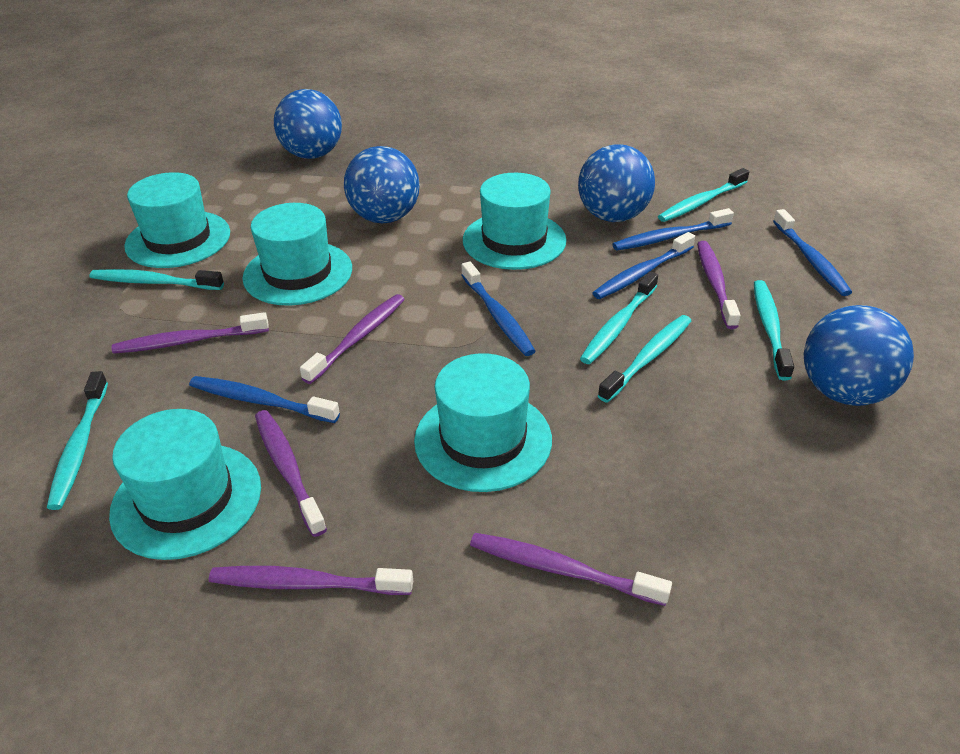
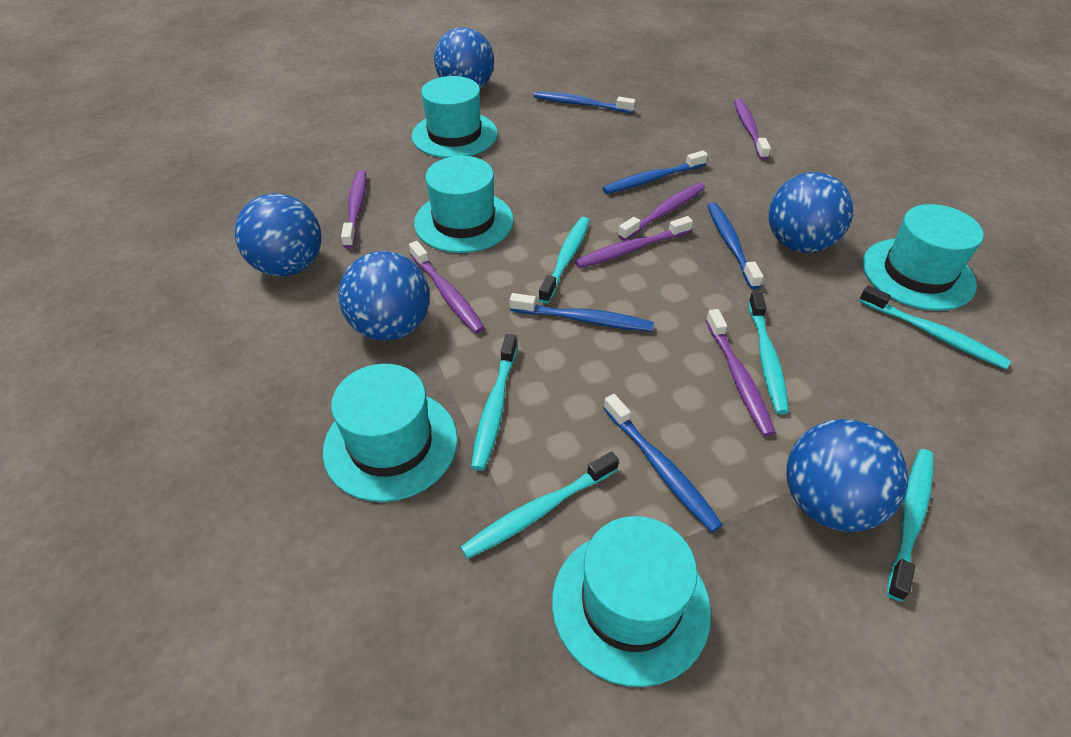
blue ball: 4 -> 5

